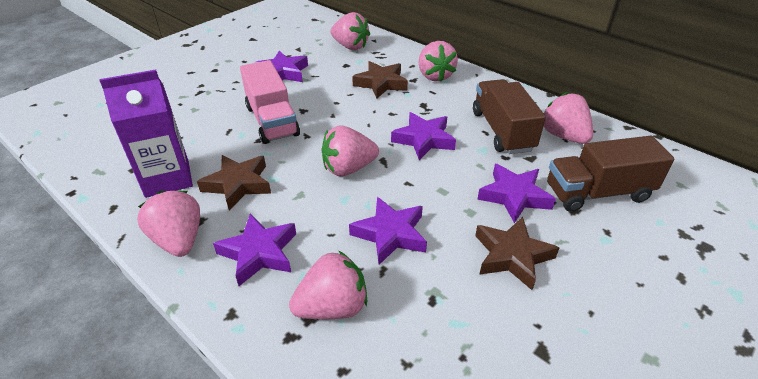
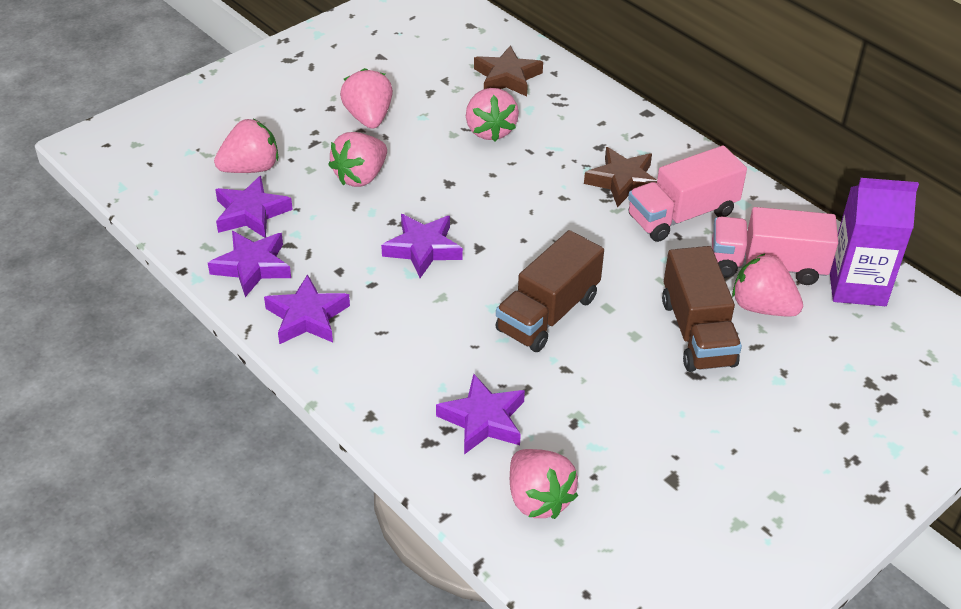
brown star: 3 -> 2
pink truck: 1 -> 2

